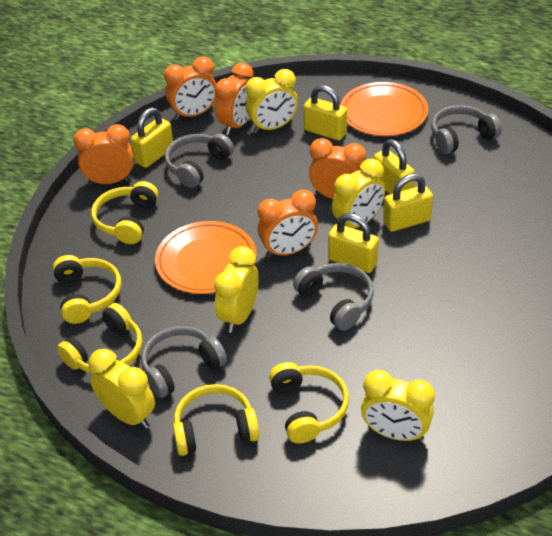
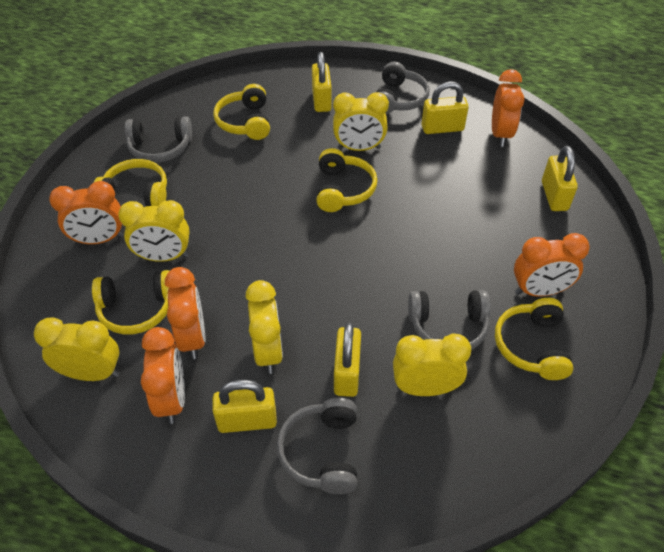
orange plate: 2 -> 0

